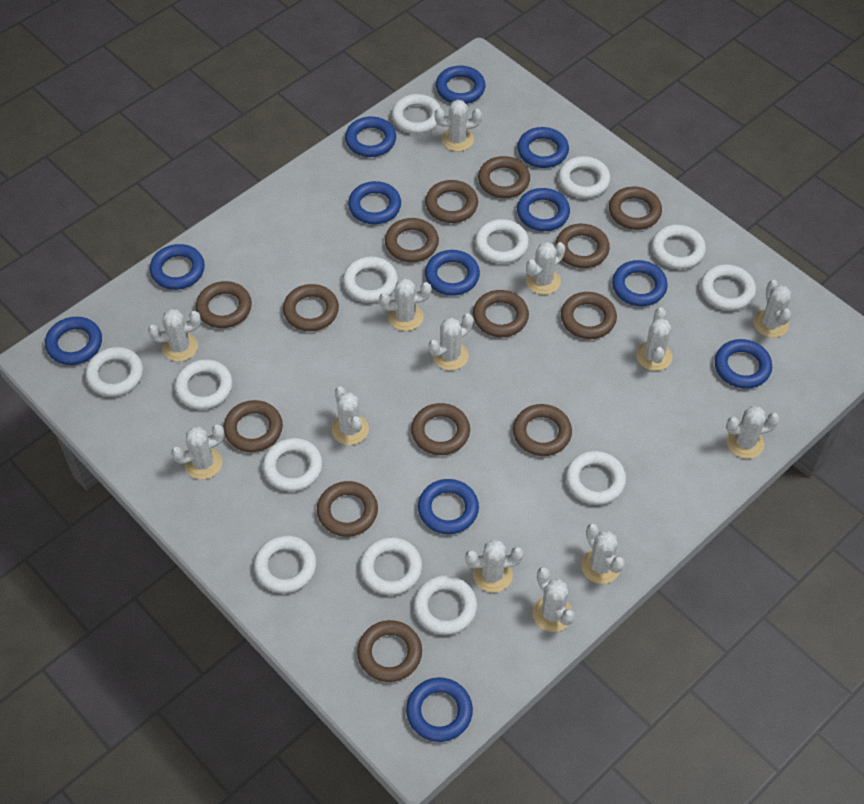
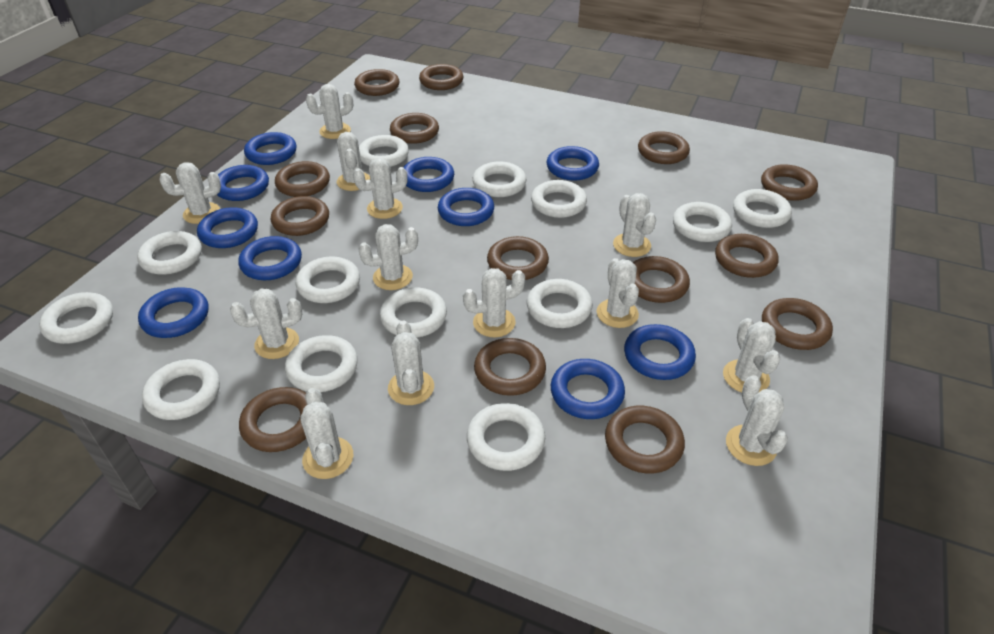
blue ring: 12 -> 10

